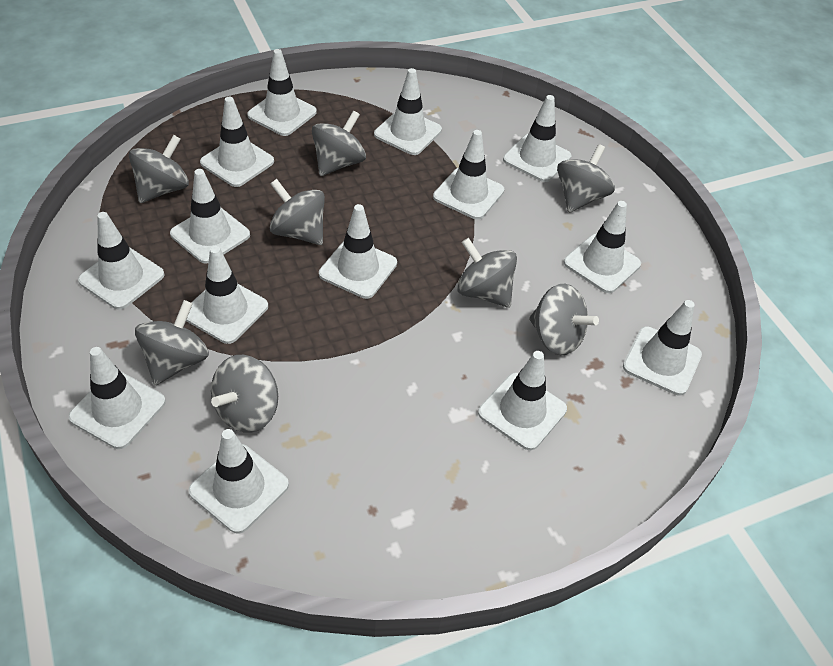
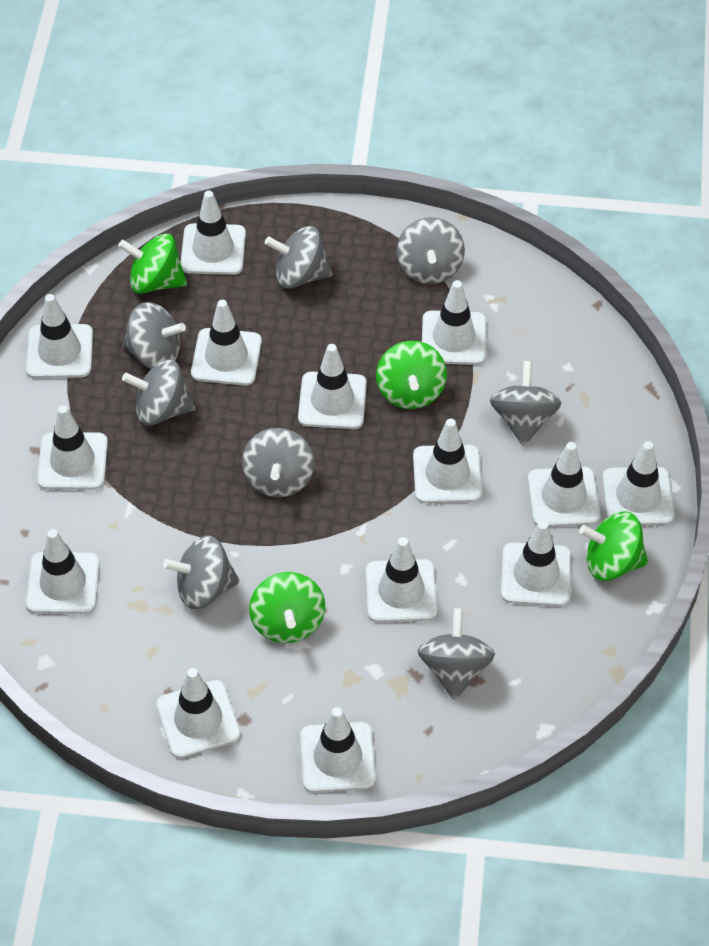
green spinning top: 0 -> 4

